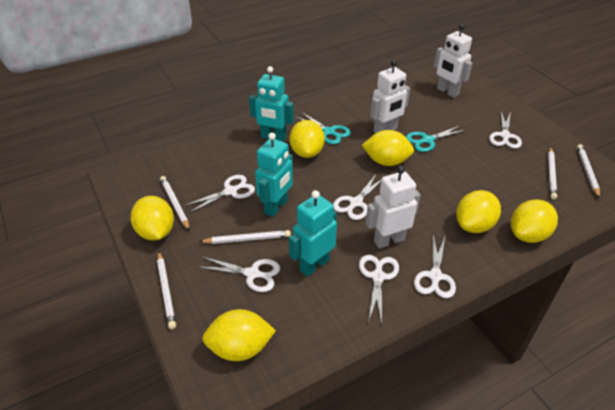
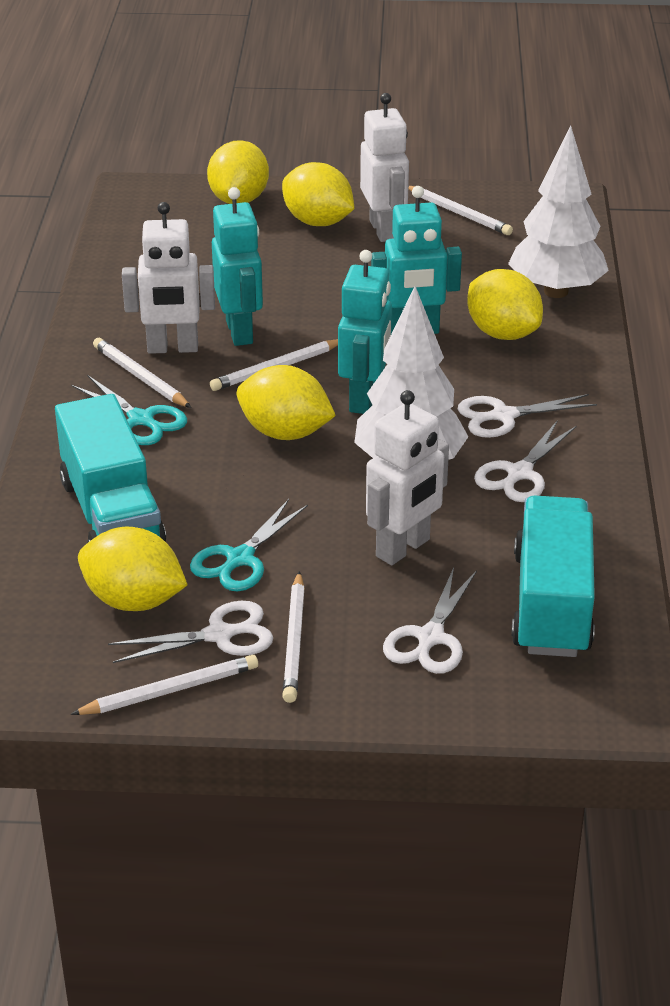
turquoise truck: 0 -> 2
white scissors: 6 -> 4
white tree: 0 -> 2
yellow lemon: 6 -> 5

